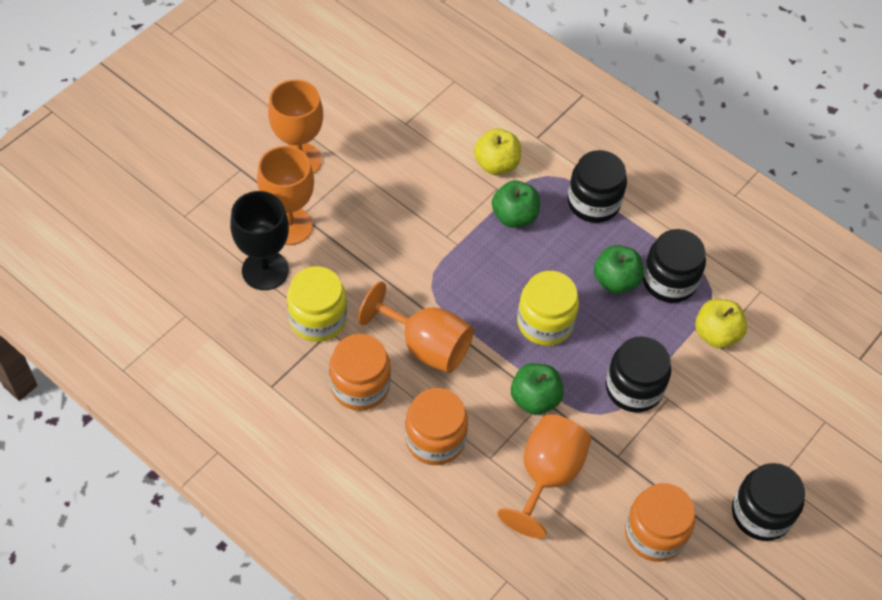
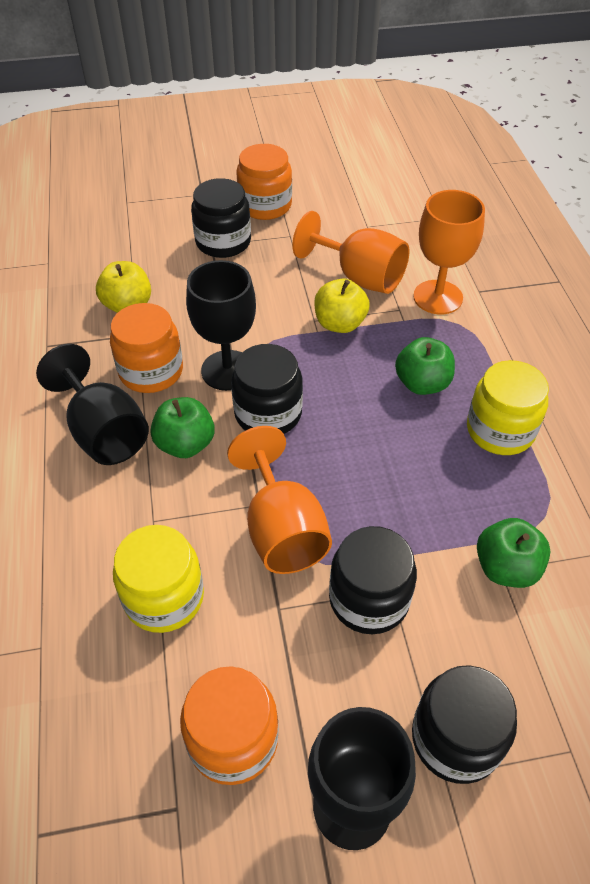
black goblet: 1 -> 3
orange goblet: 4 -> 3

